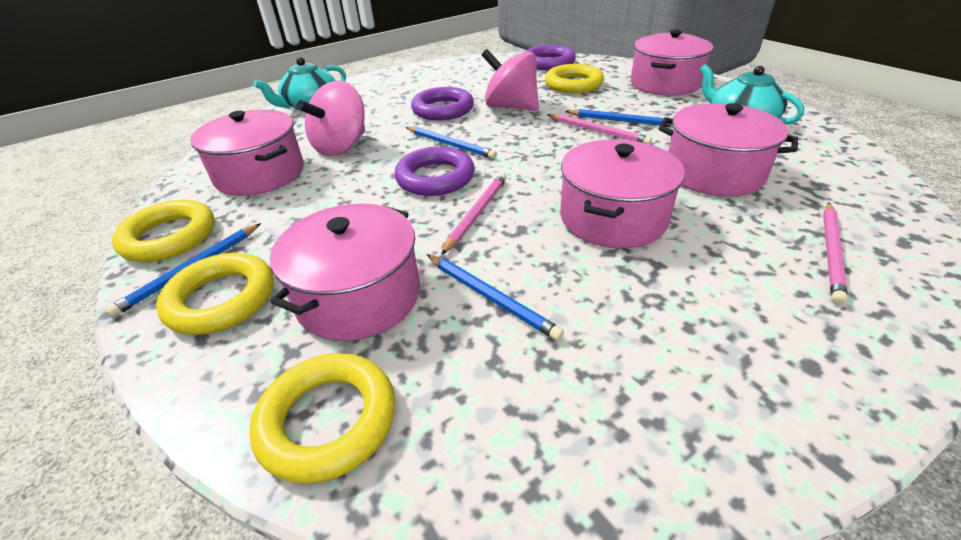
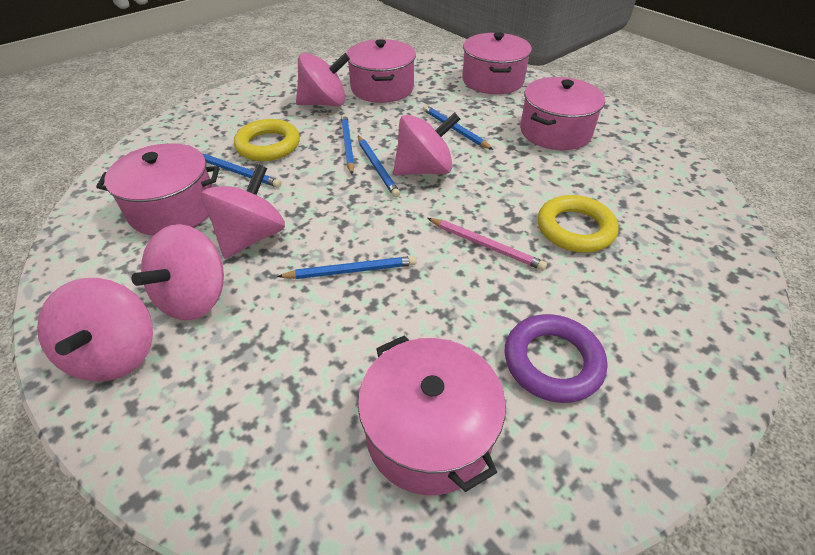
blue pencil: 4 -> 5
pink pencil: 3 -> 1
pink spinning top: 2 -> 5
purple ring: 3 -> 1
turquoise teapot: 2 -> 0
yellow ring: 4 -> 2

